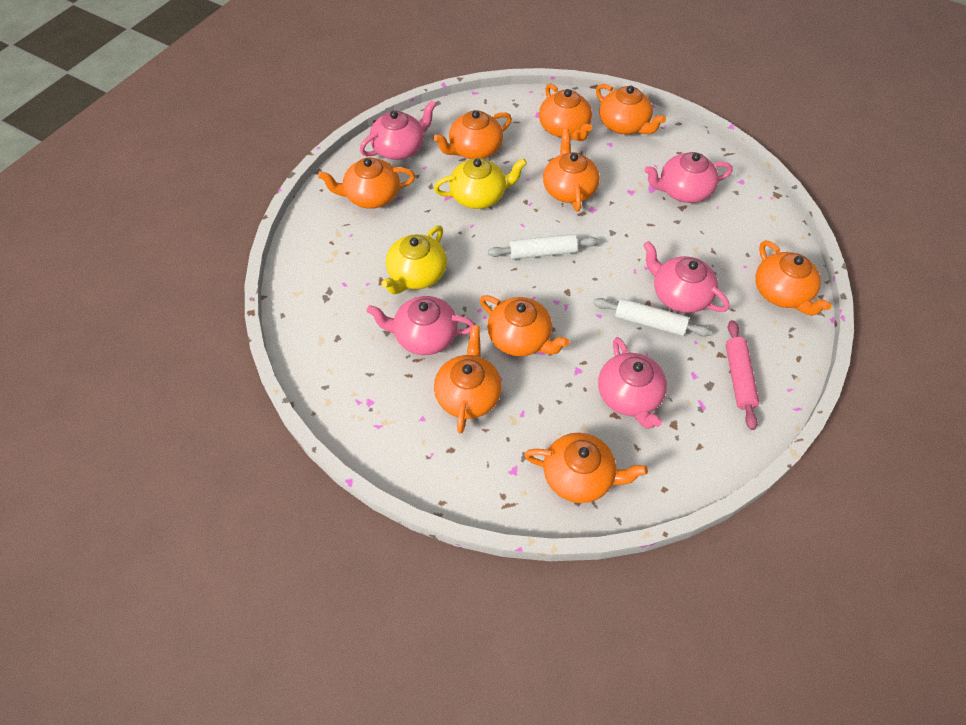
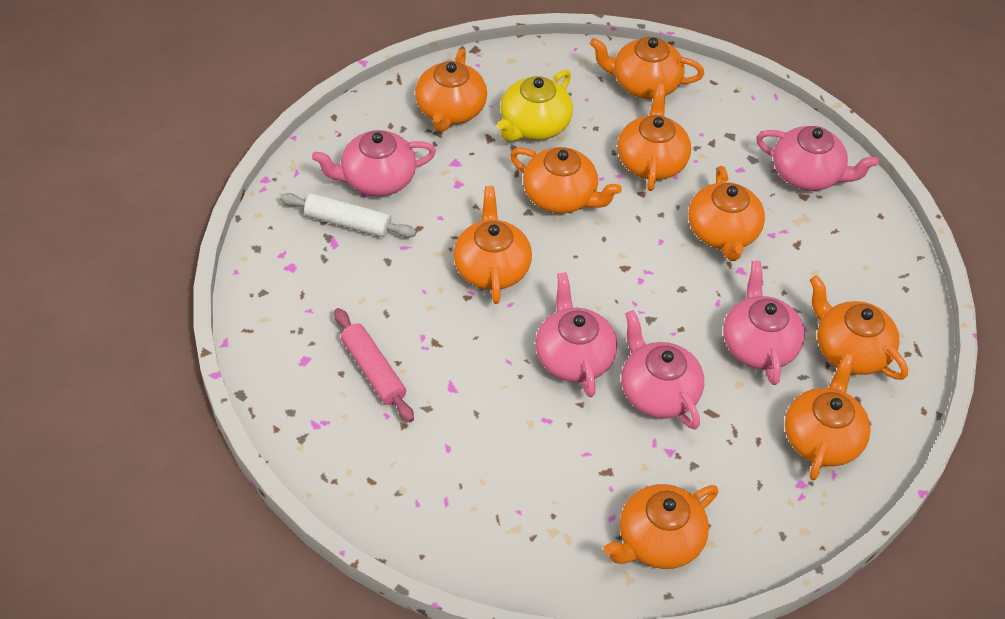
white rolling pin: 2 -> 1
yellow teapot: 2 -> 1

